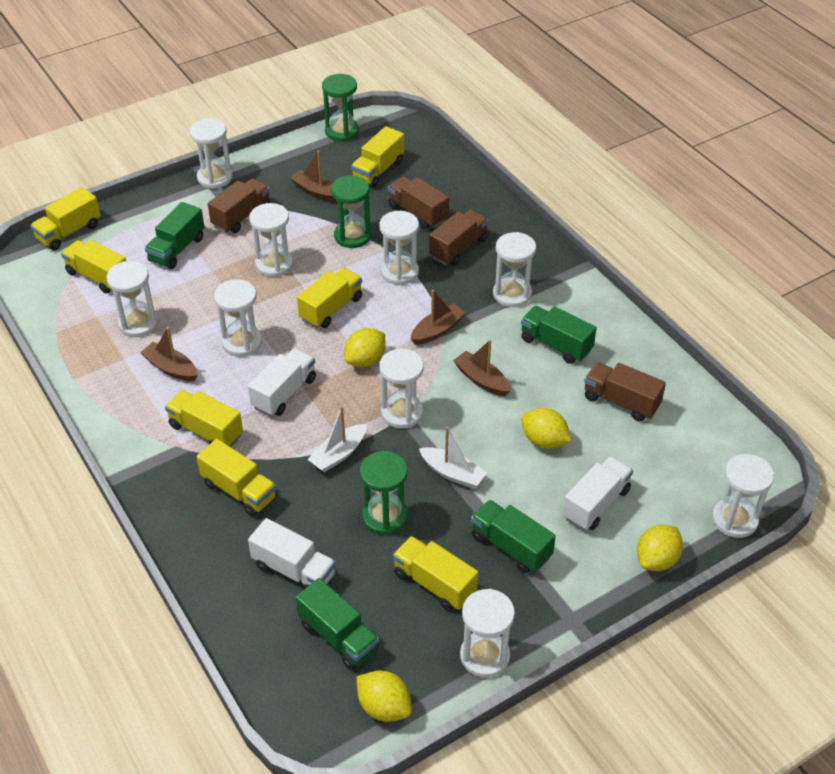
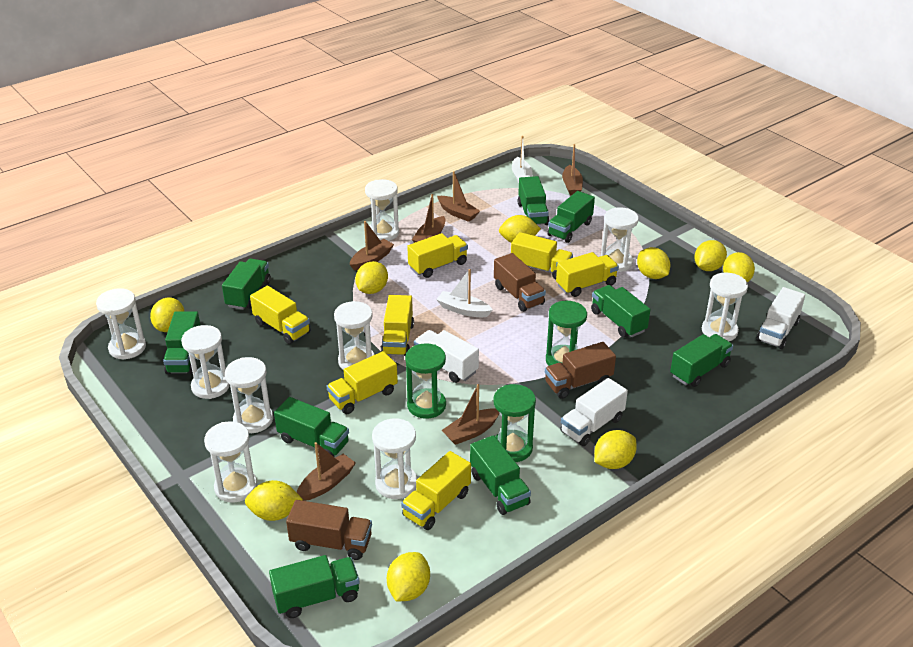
brown boat: 4 -> 6
brown truck: 4 -> 3
green truck: 4 -> 9
yellow lemon: 4 -> 9

